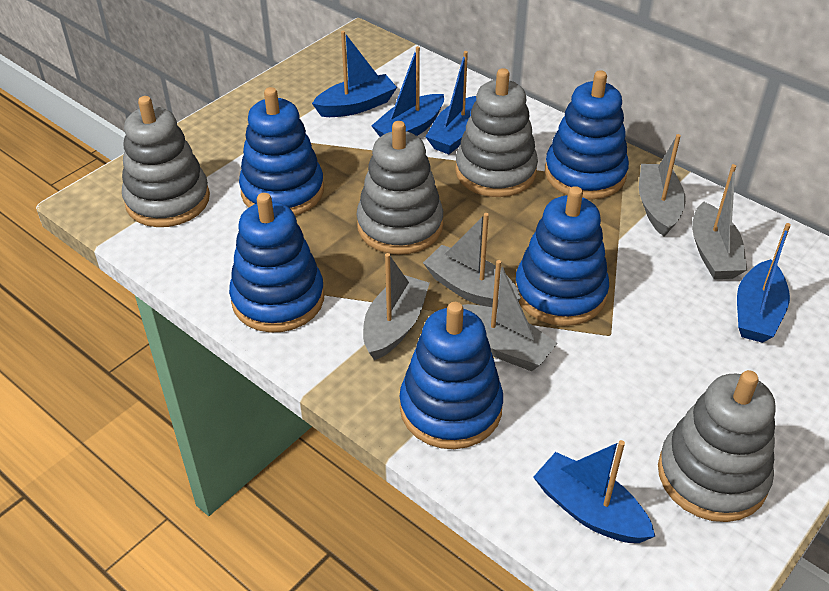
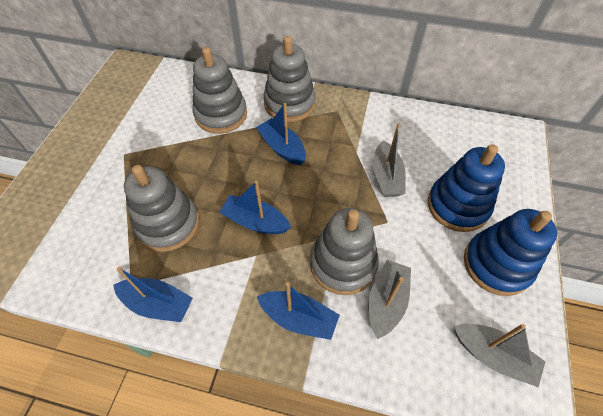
blue boat: 5 -> 4
blue stacking toy: 5 -> 2
grey boat: 5 -> 3

